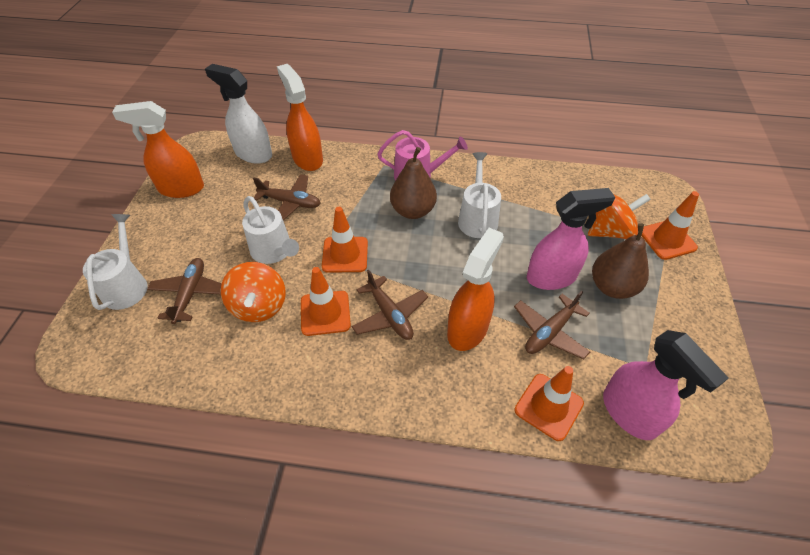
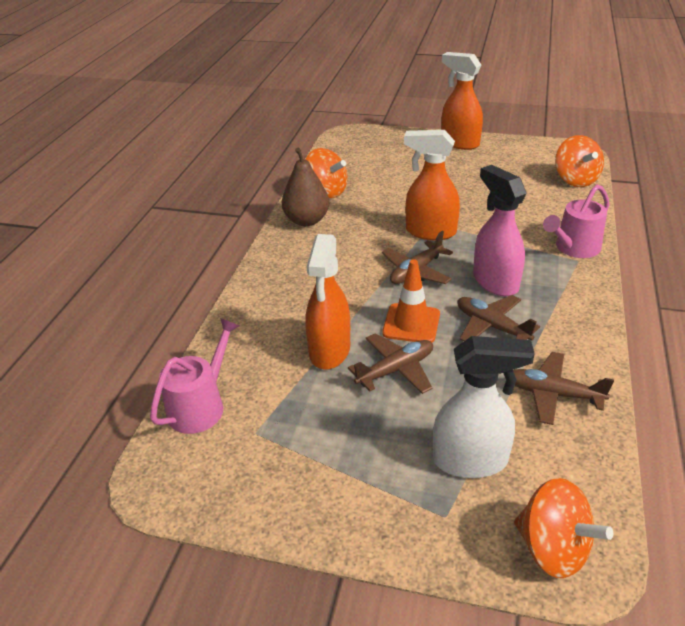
brown pear: 2 -> 1
orange spinning top: 2 -> 3
orange traffic cone: 4 -> 1
pink spray bottle: 2 -> 1
pink watering can: 1 -> 2
white watering can: 3 -> 0

